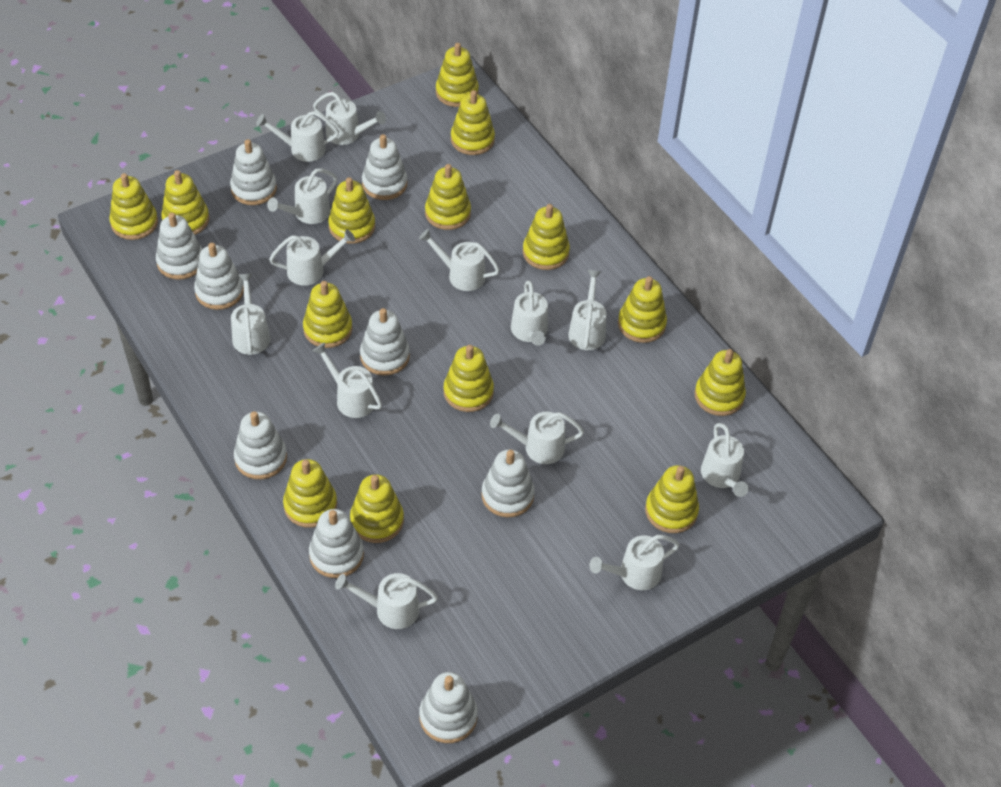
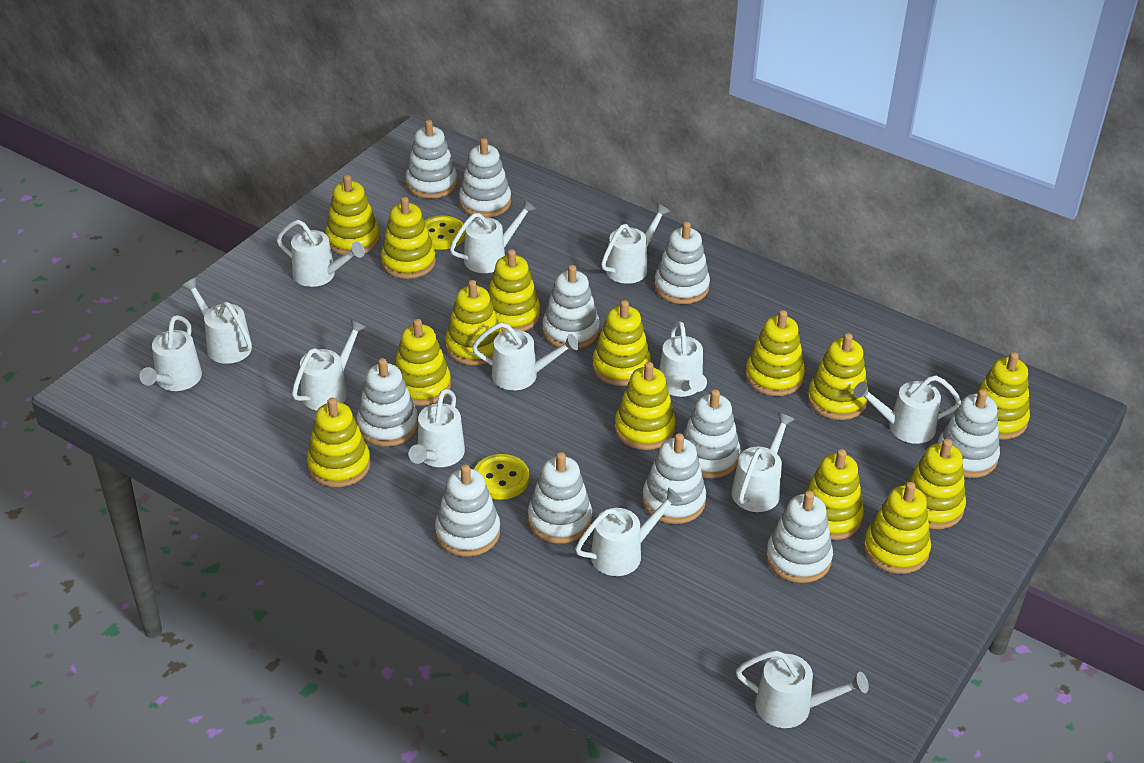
white stacking toy: 9 -> 11
yellow button: 0 -> 2

